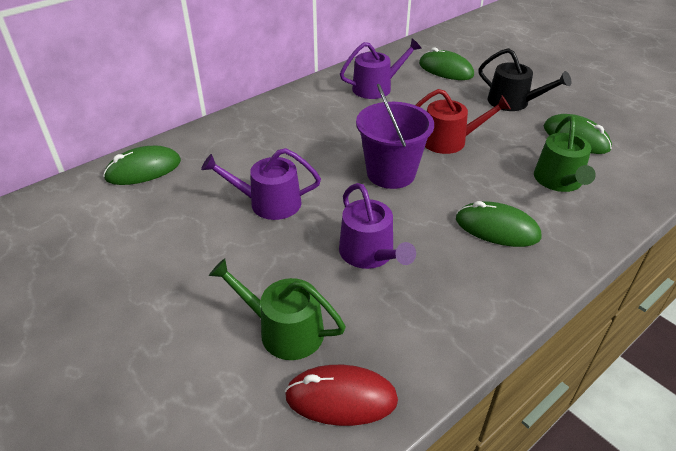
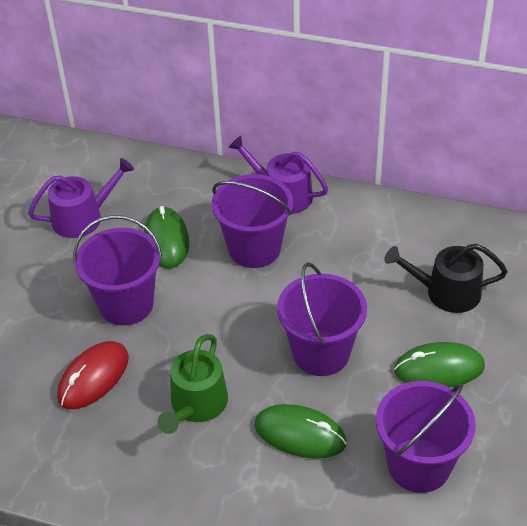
green mouse: 4 -> 3
green watering can: 2 -> 1
purple bucket: 1 -> 4
purple watering can: 3 -> 2
red watering can: 1 -> 0

